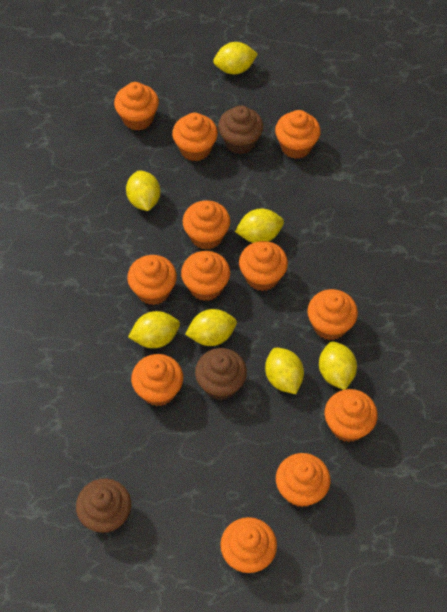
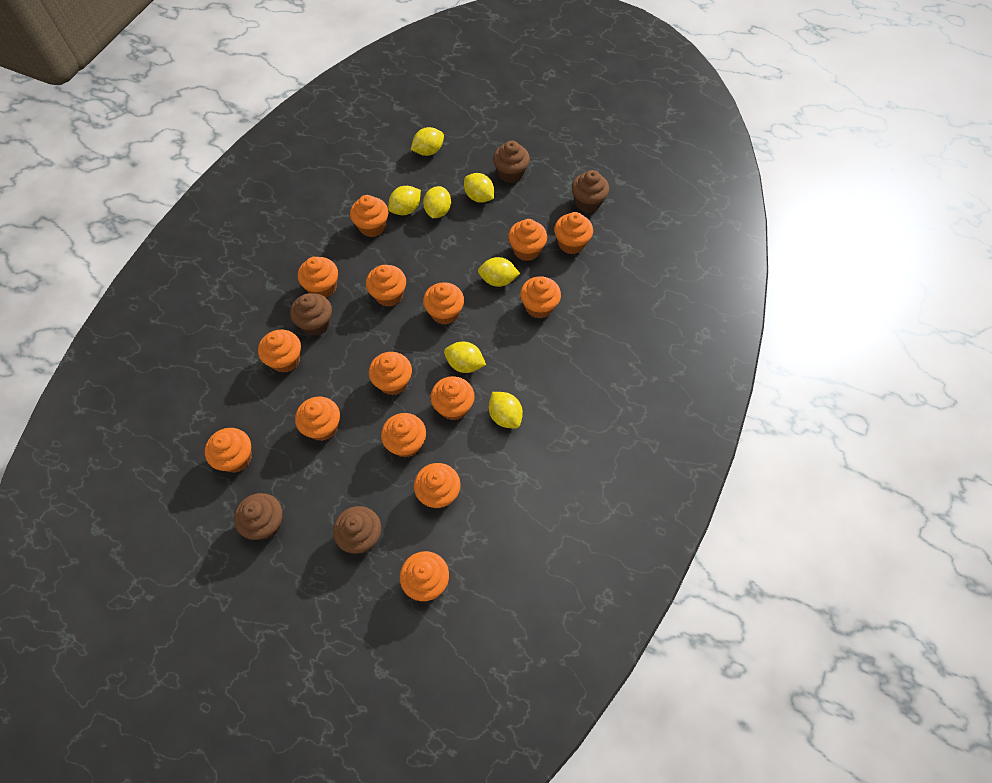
brown cupcake: 3 -> 5
orange cupcake: 12 -> 15

